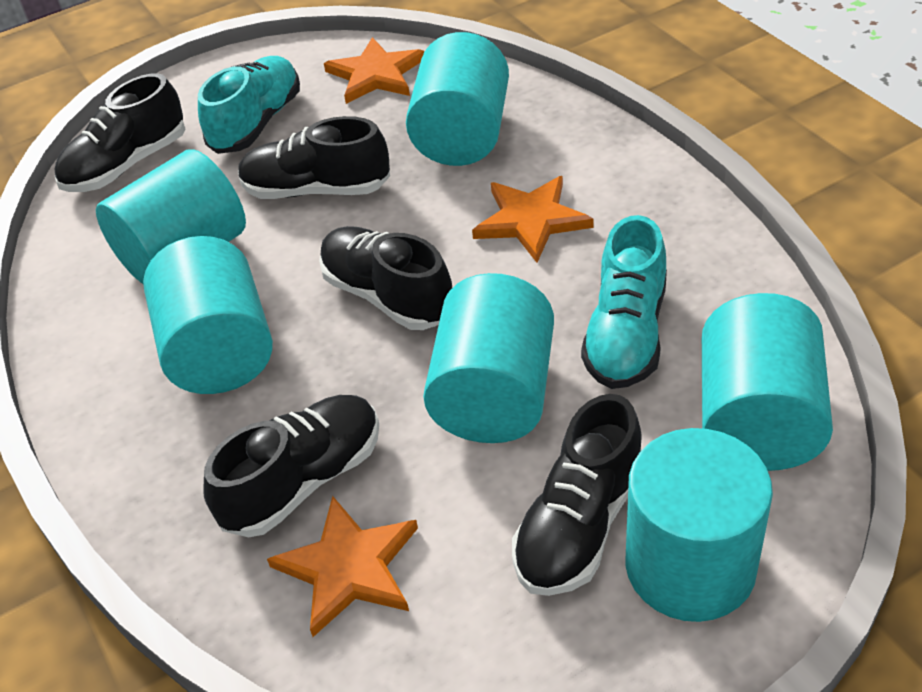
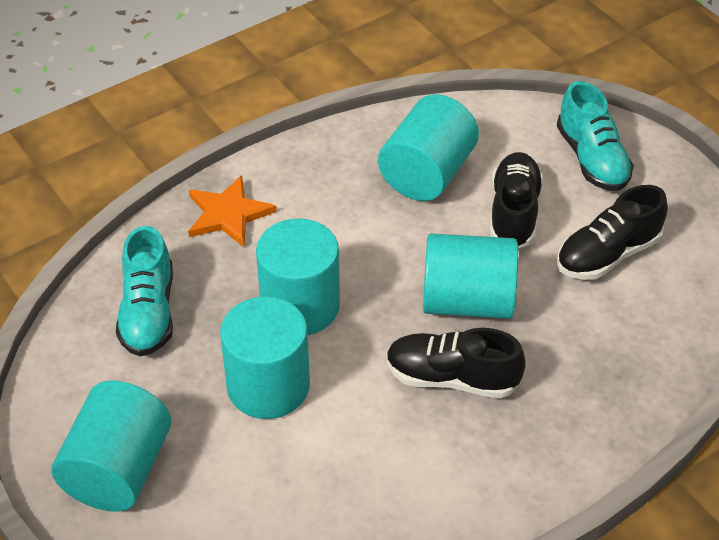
black shoe: 5 -> 3
orange star: 3 -> 1
turquoise cylinder: 6 -> 5

